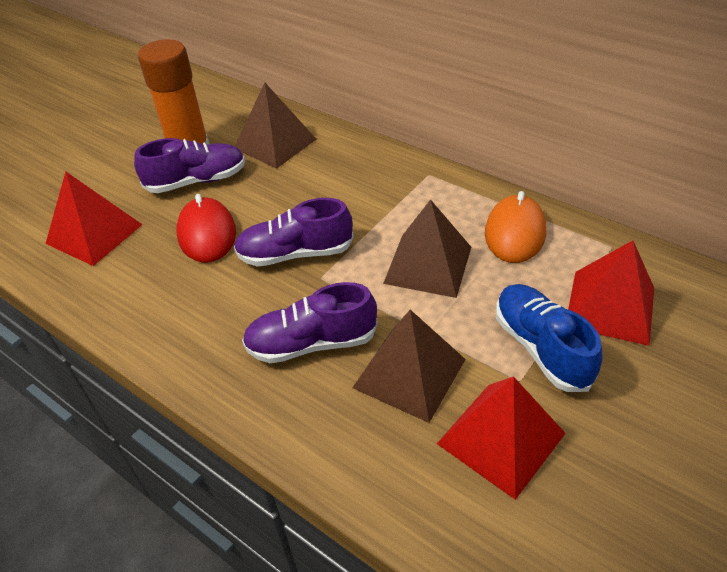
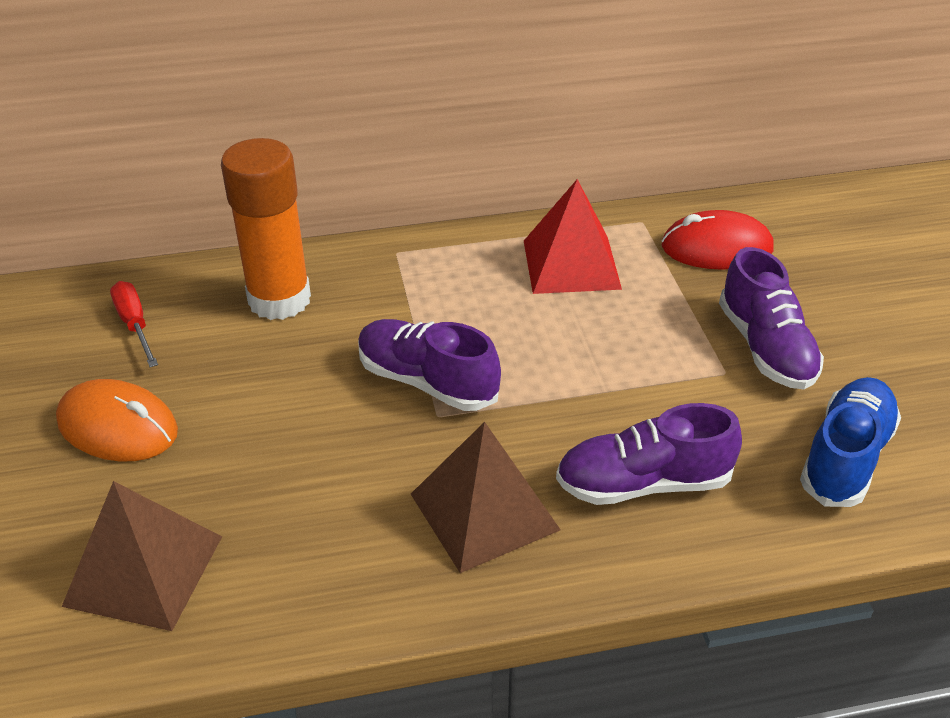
brown pyramid: 3 -> 2
red pyramid: 3 -> 1
red screwdriver: 0 -> 1

